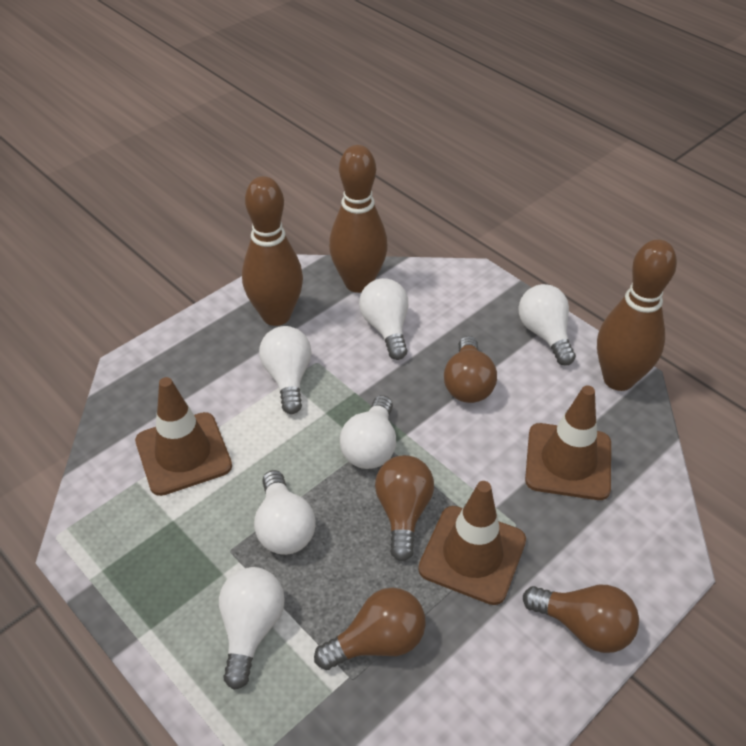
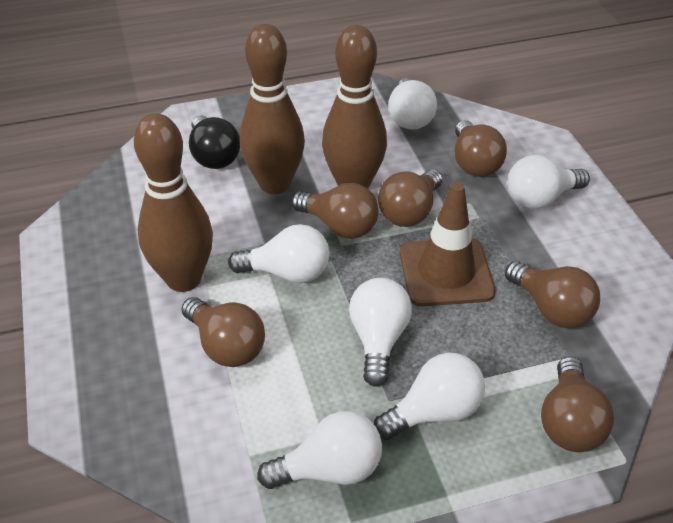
black light bulb: 0 -> 1
brown light bulb: 4 -> 6
brown traffic cone: 3 -> 1

